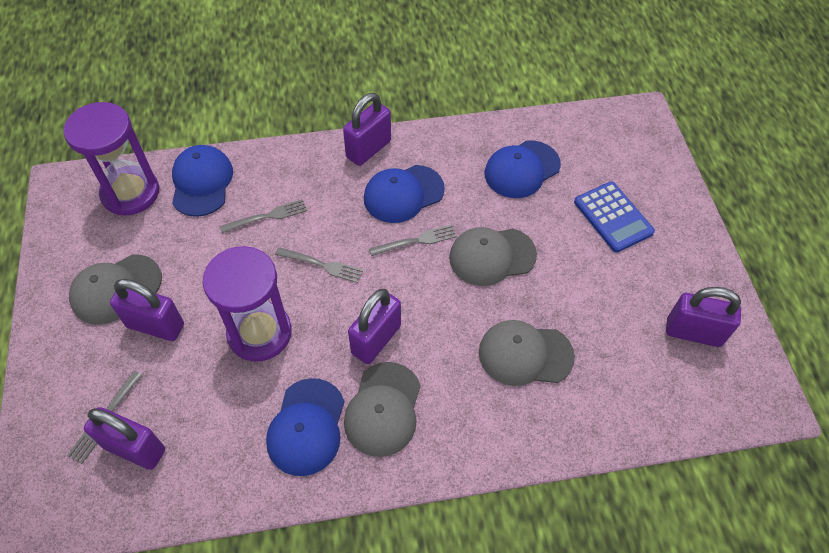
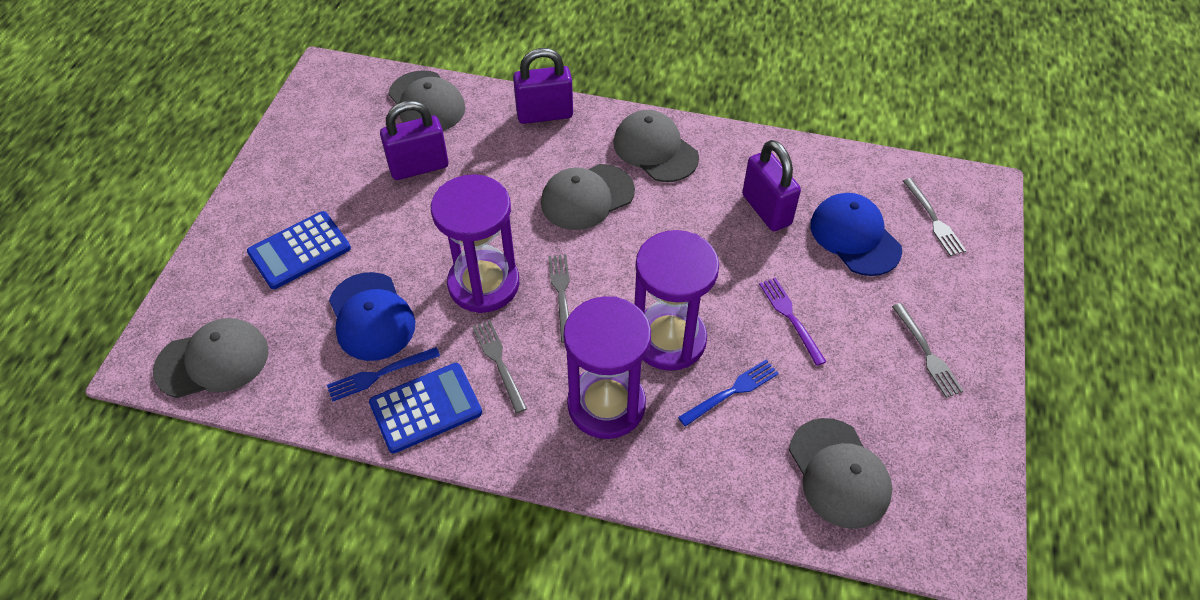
blue calculator: 1 -> 2
blue cap: 4 -> 2
blue fork: 0 -> 2
grey cap: 4 -> 5
purple fork: 0 -> 1
purple hourglass: 2 -> 3
purple padlock: 5 -> 3

